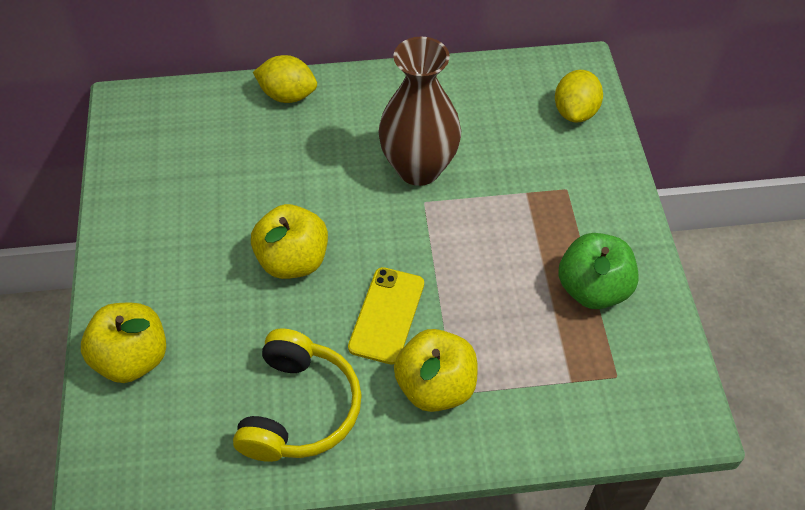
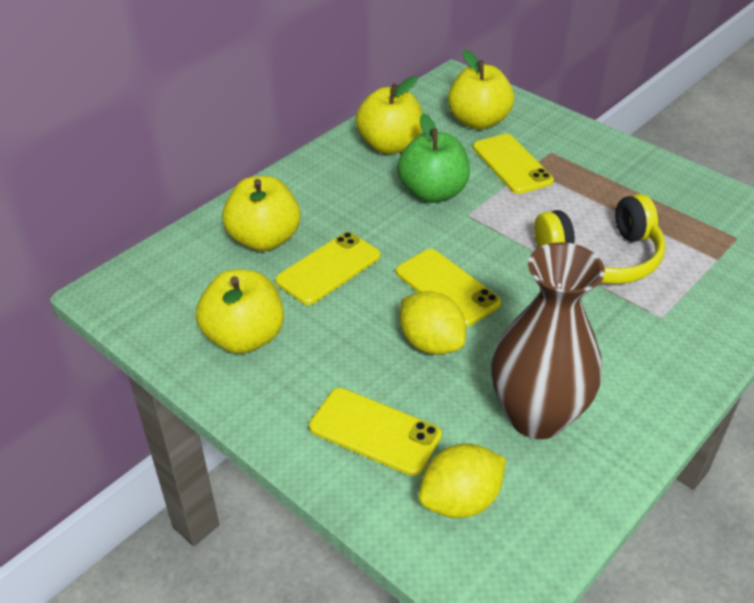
yellow apple: 3 -> 4
yellow phone: 1 -> 4

